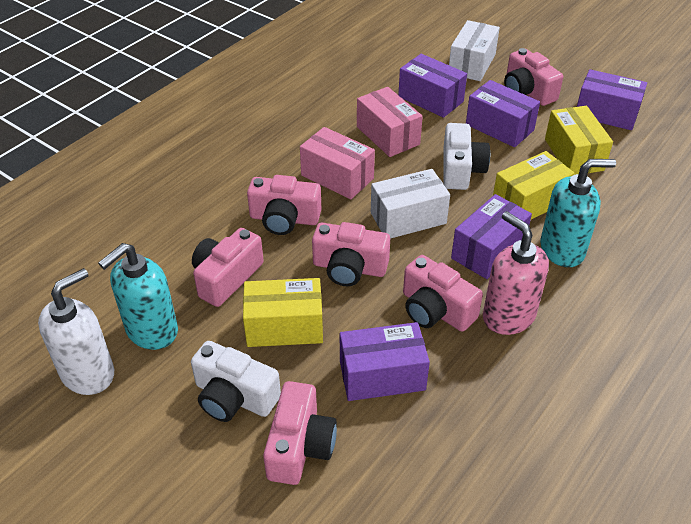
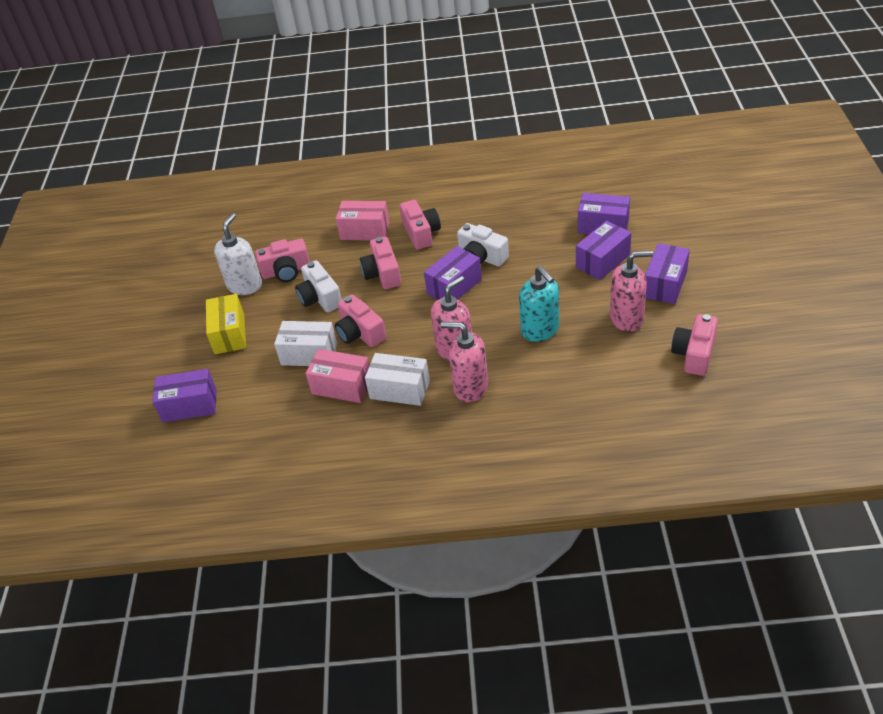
pink camera: 6 -> 5
pink soap dispenser: 1 -> 3
turquoise soap dispenser: 2 -> 1
yellow box: 3 -> 1

